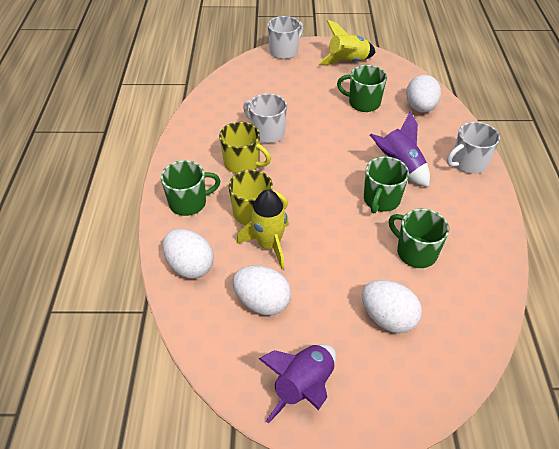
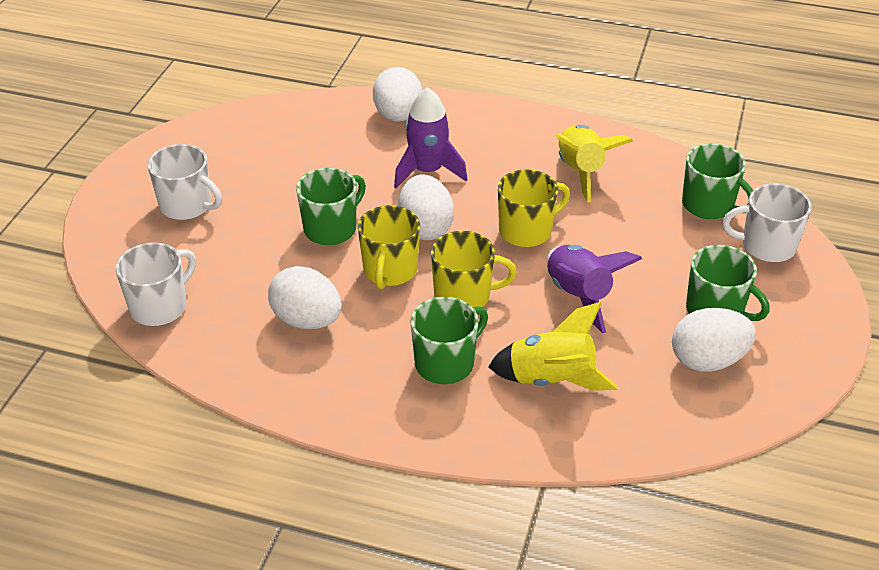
yellow mug: 2 -> 3

